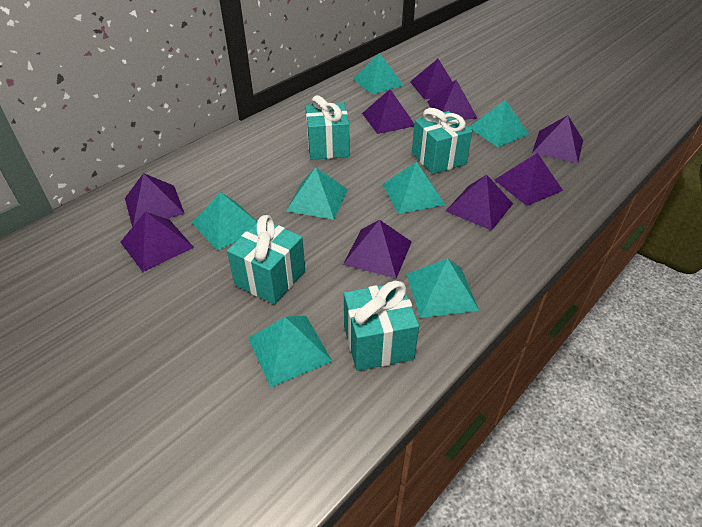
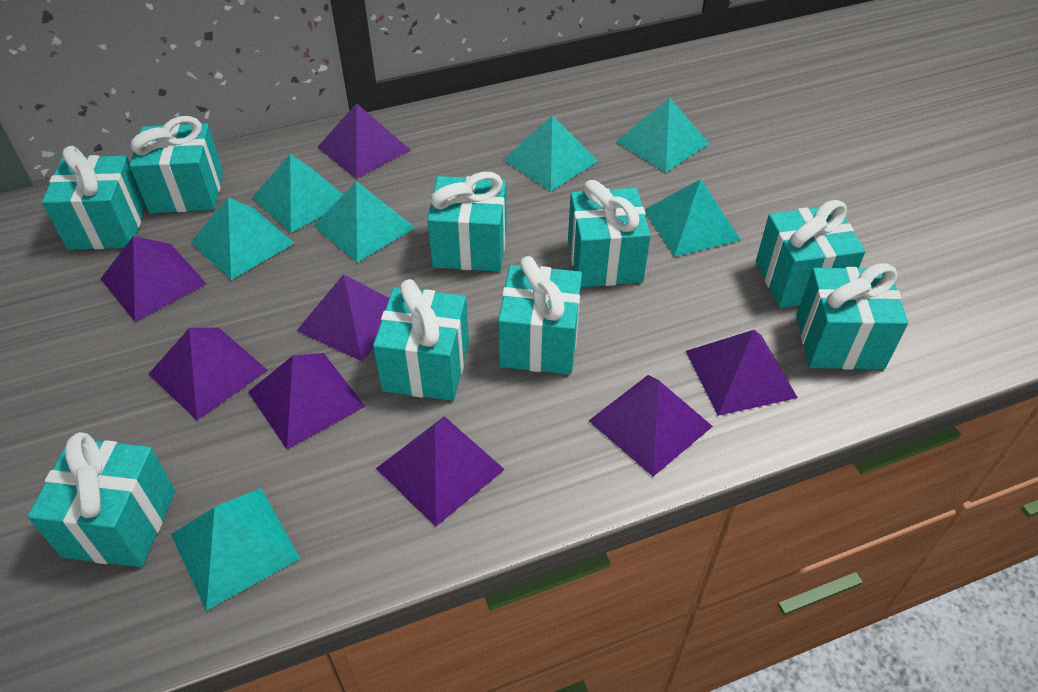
purple pyramid: 9 -> 8
turquoise gift: 4 -> 9

